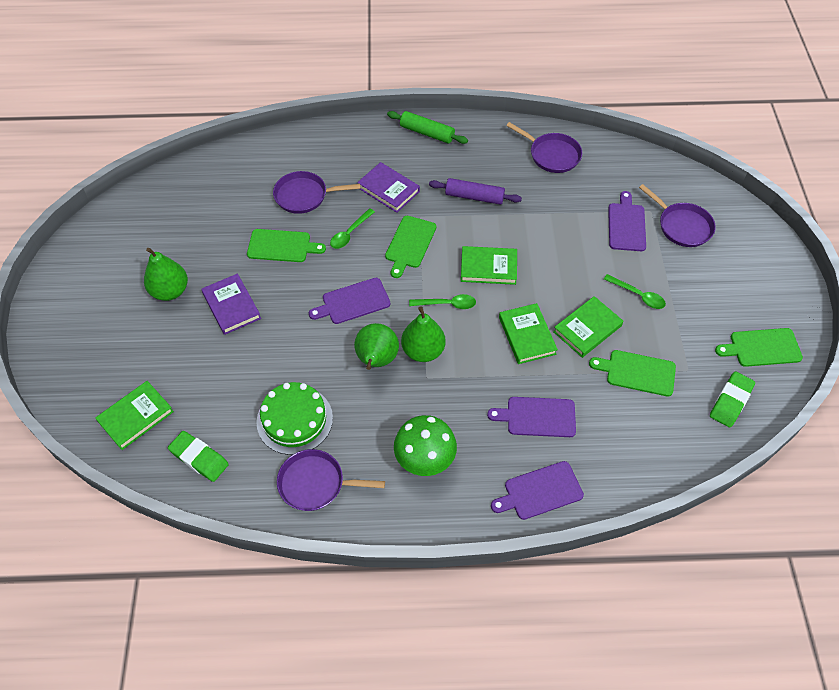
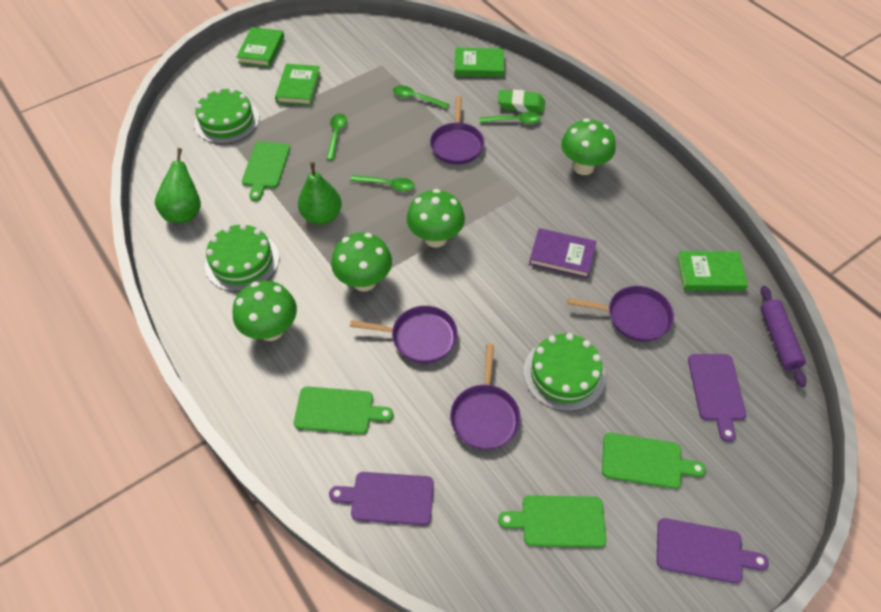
green cake: 1 -> 3
green eraser: 2 -> 1
green mushroom: 1 -> 4
green pear: 3 -> 2
green rolling pin: 1 -> 0
green spoon: 3 -> 4
purple book: 2 -> 1
purple cutting board: 4 -> 3

